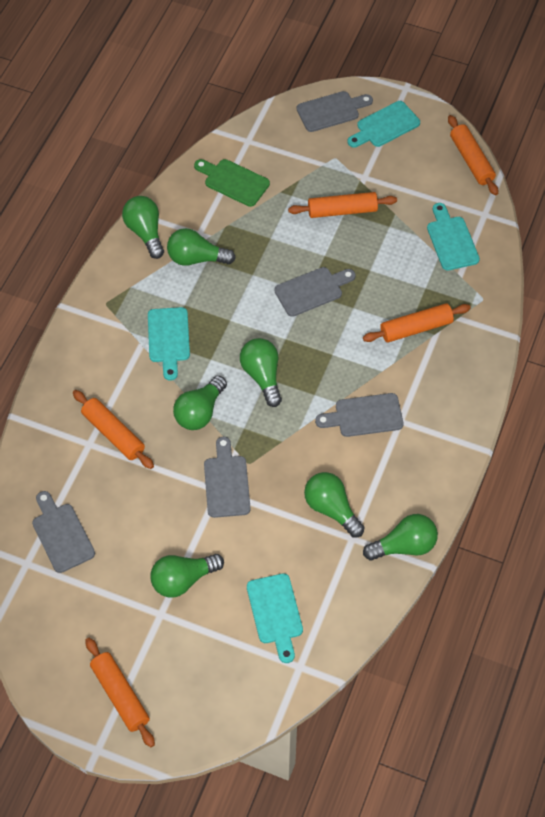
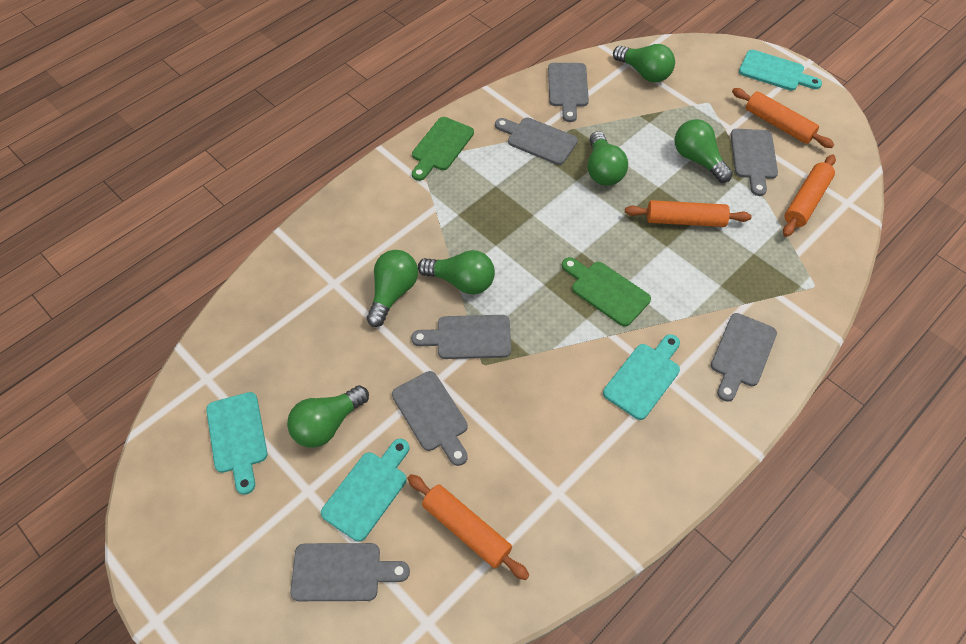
green cutting board: 1 -> 2
green light bulb: 7 -> 6
grey cutting board: 5 -> 7
orange rolling pin: 5 -> 4

